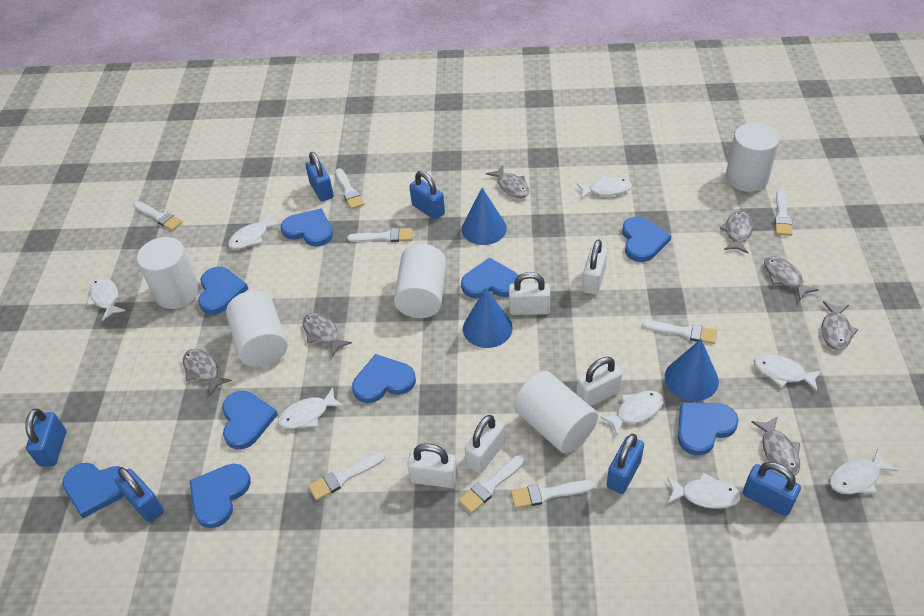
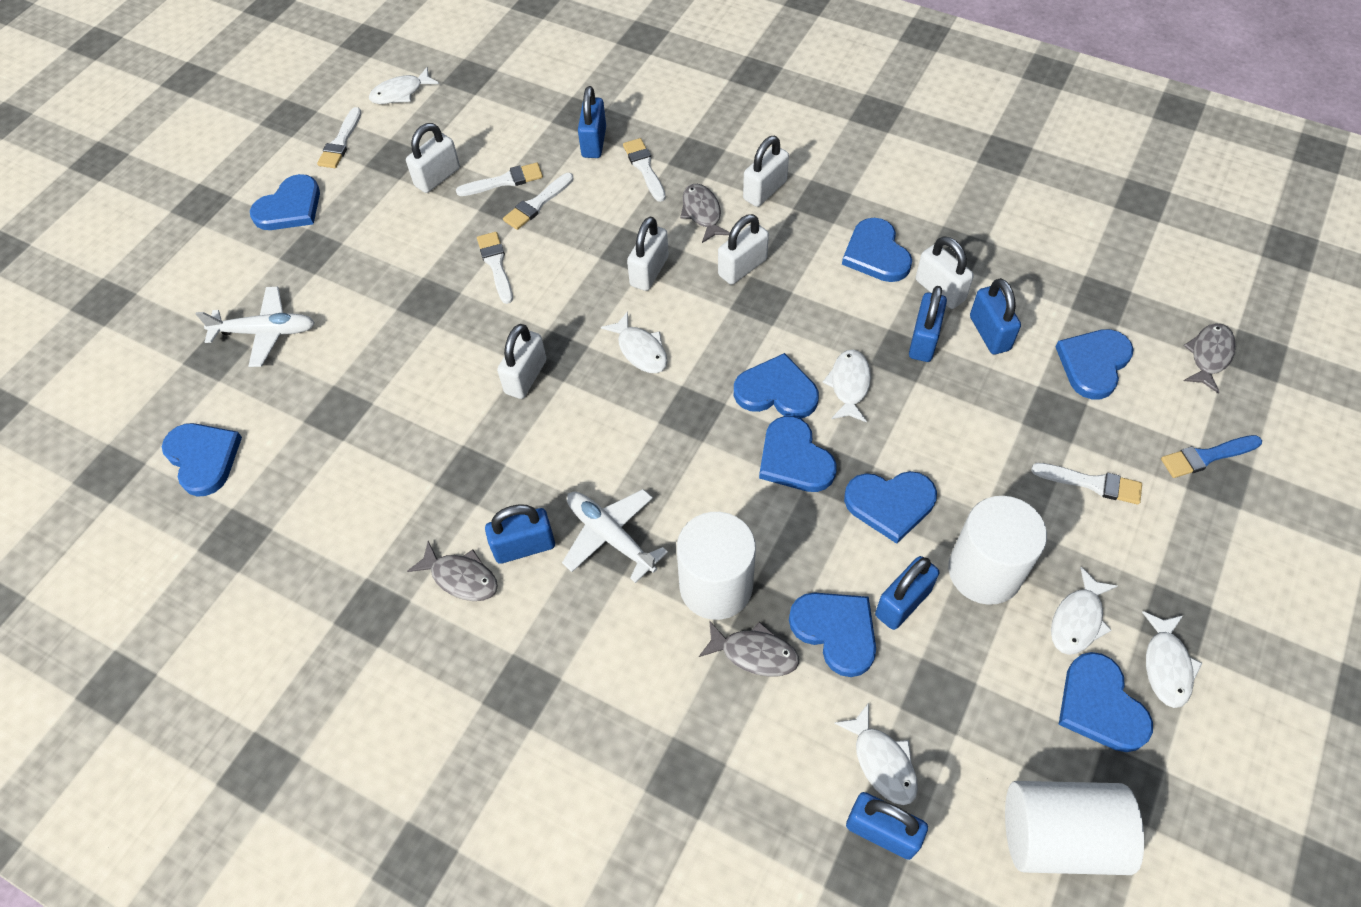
blue brush: 0 -> 1
blue cone: 3 -> 0
grey fish: 7 -> 4
white brush: 8 -> 6
white cylinder: 5 -> 3
white fish: 8 -> 6
white padlock: 5 -> 6
white plane: 0 -> 2

